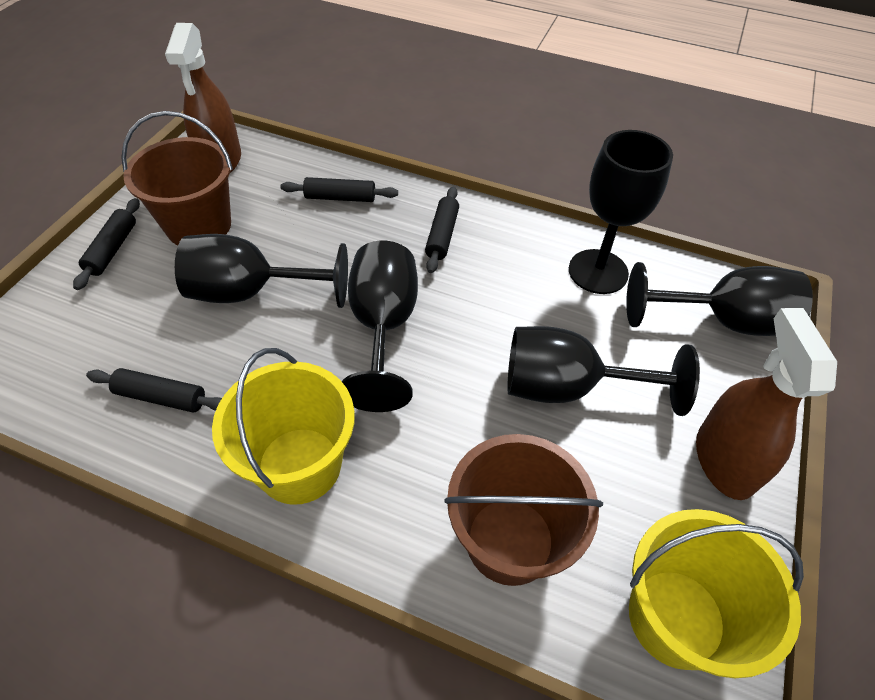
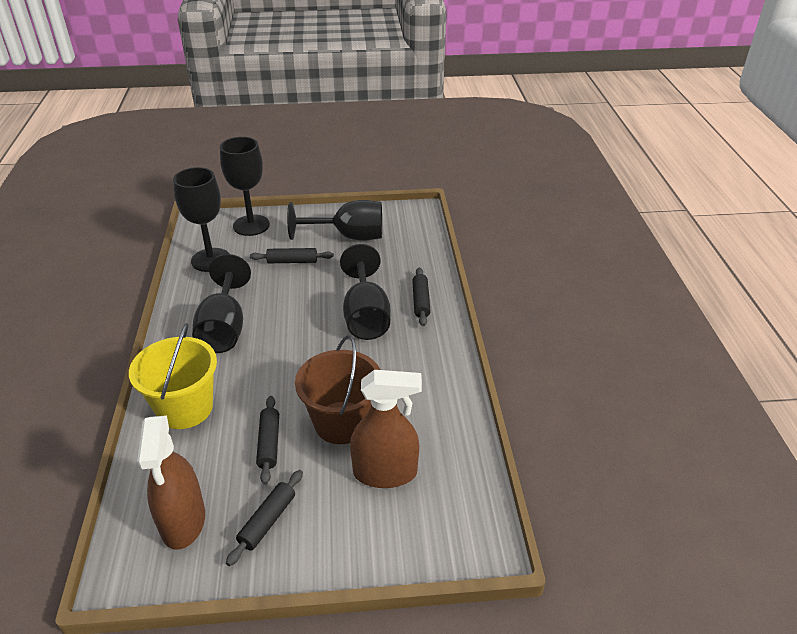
brown bucket: 2 -> 1
yellow bucket: 2 -> 1

